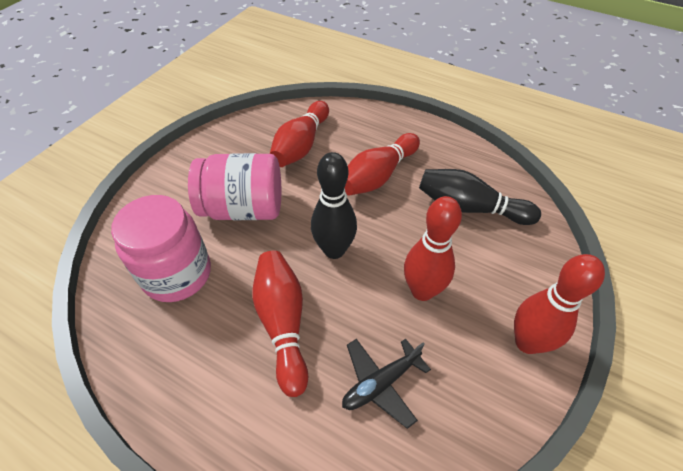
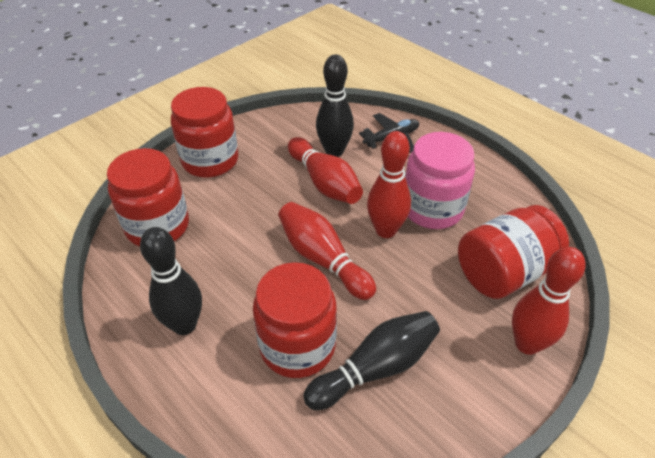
black bowling pin: 2 -> 3
pink jar: 2 -> 1
red bowling pin: 5 -> 4
red jar: 0 -> 4

